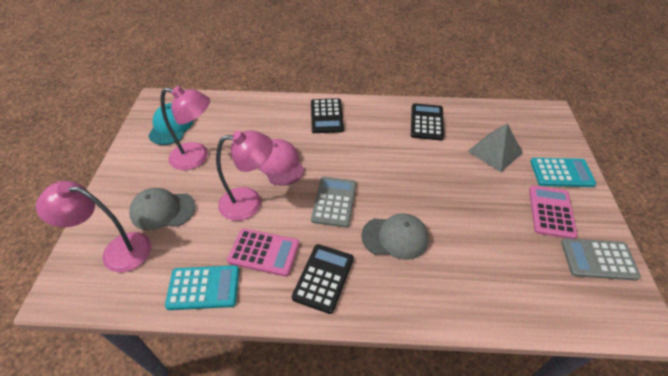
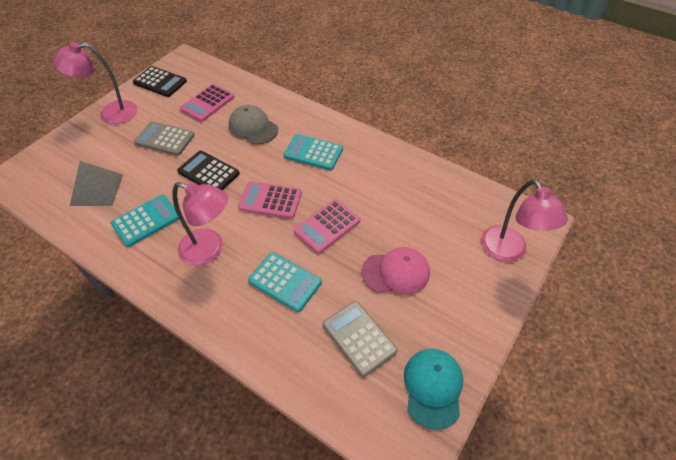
black calculator: 3 -> 2
grey cap: 2 -> 1
pink calculator: 2 -> 3
turquoise calculator: 2 -> 3

